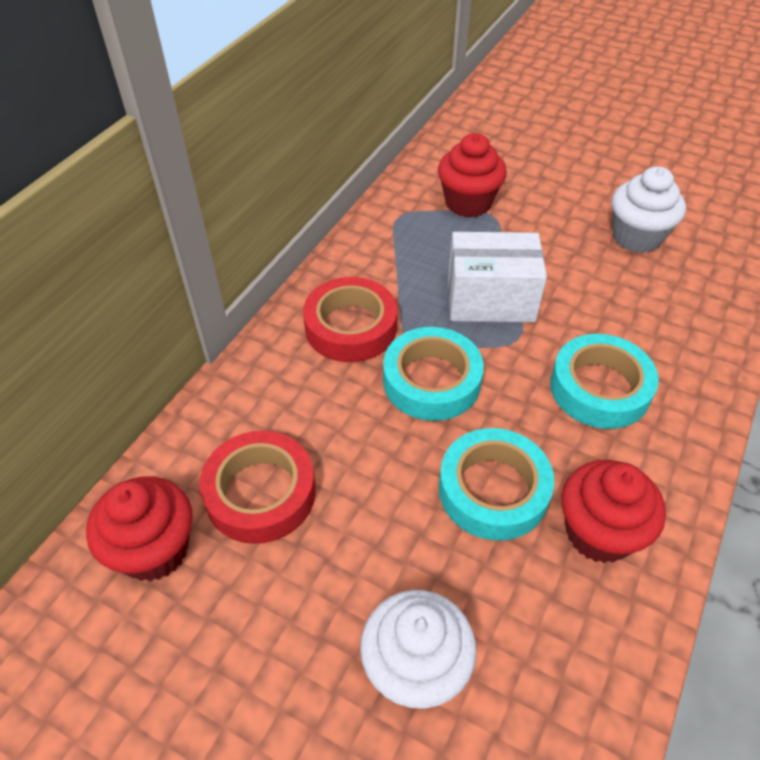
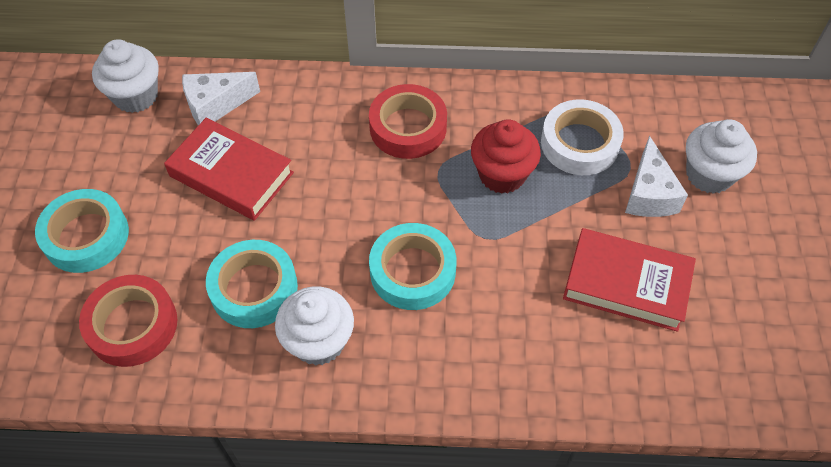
red book: 0 -> 2
red cupcake: 3 -> 1
white box: 1 -> 0
white cheese: 0 -> 2
white cupcake: 2 -> 3
white tape: 0 -> 1

